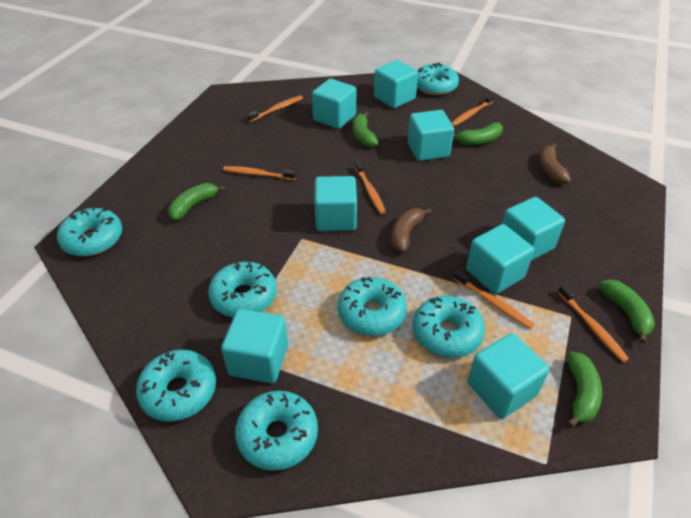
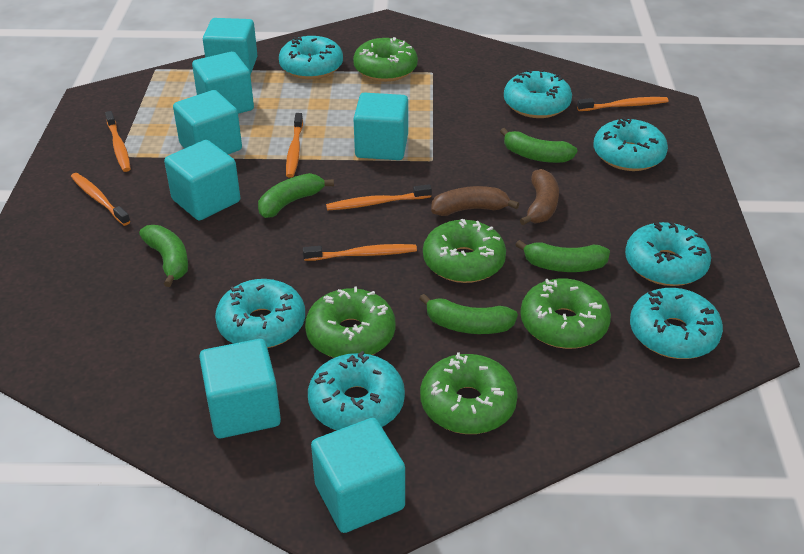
green donut: 0 -> 5
turquoise cube: 8 -> 7

